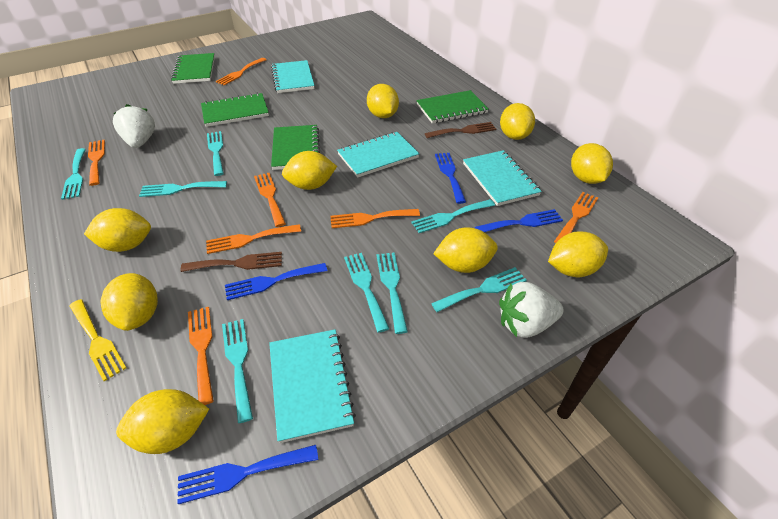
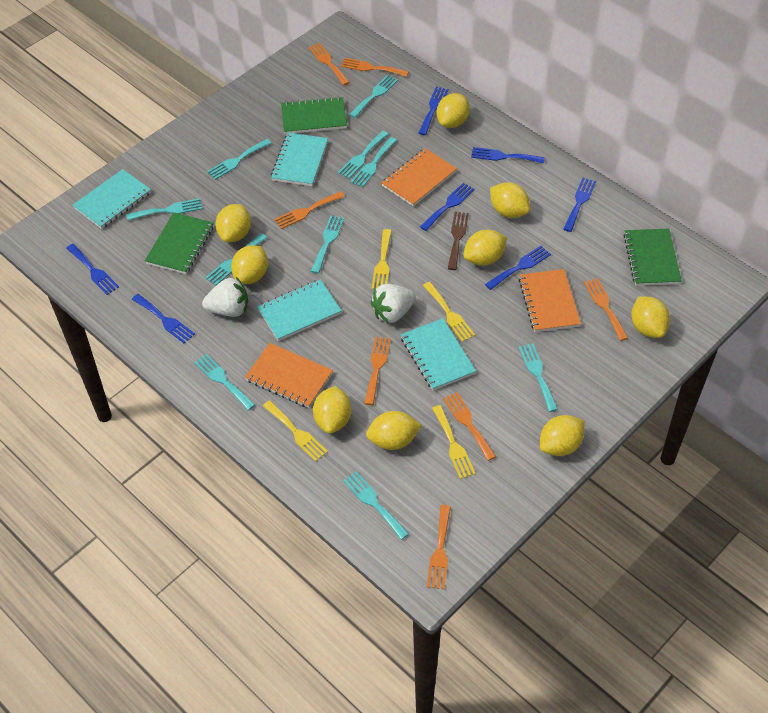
blue fork: 4 -> 7
brown fork: 2 -> 1
green notebook: 4 -> 3
orange notebook: 0 -> 3
turquoise fork: 8 -> 10
yellow fork: 1 -> 4

